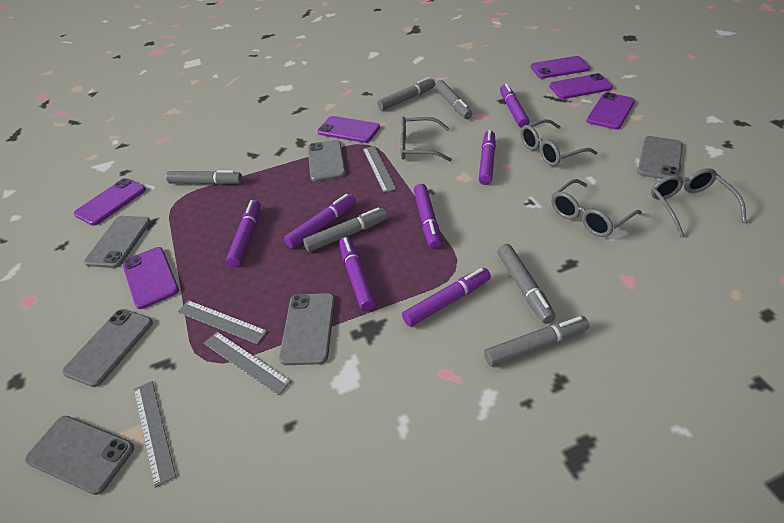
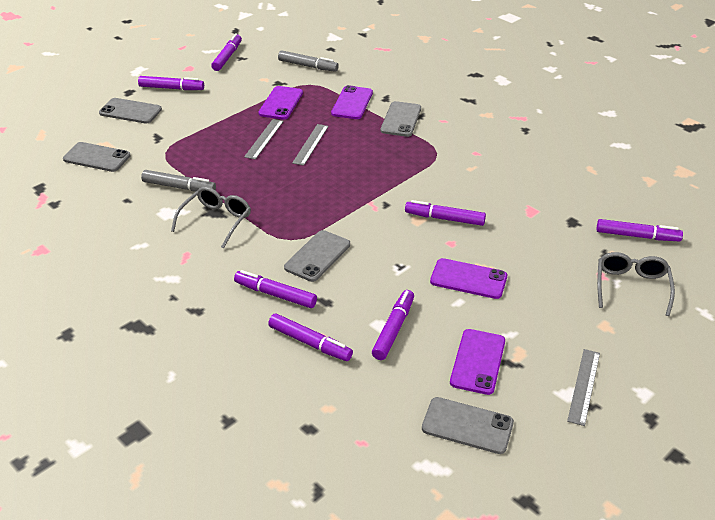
grey glasses: 4 -> 2
grey marker: 6 -> 2
grey phone: 6 -> 5
grey ruler: 4 -> 3
purple phone: 6 -> 4

